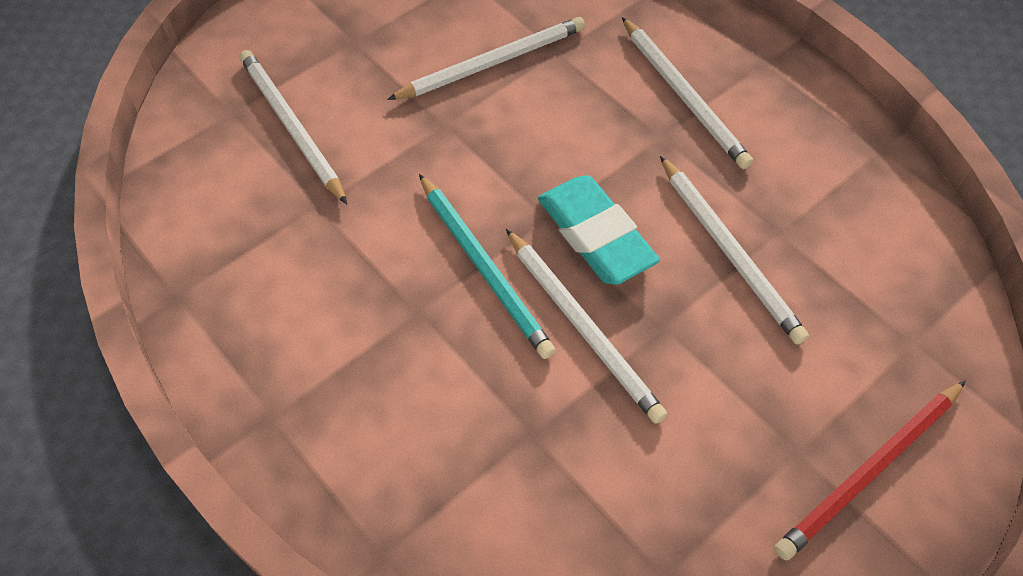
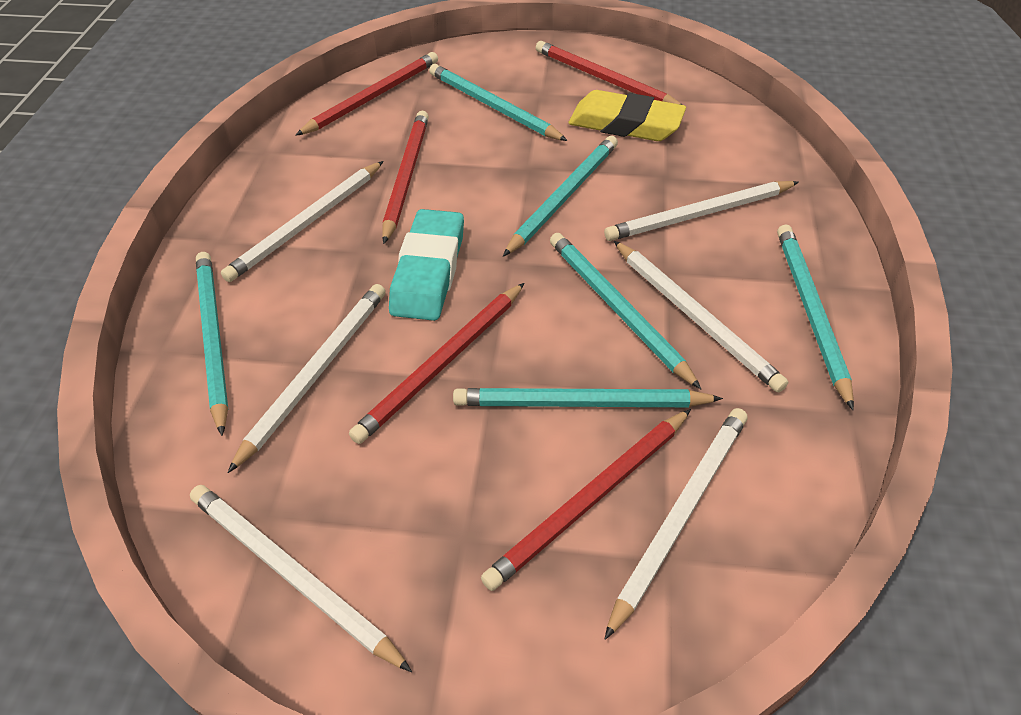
red pencil: 1 -> 5
turquoise pencil: 1 -> 6
white pencil: 5 -> 6
yellow eraser: 0 -> 1

